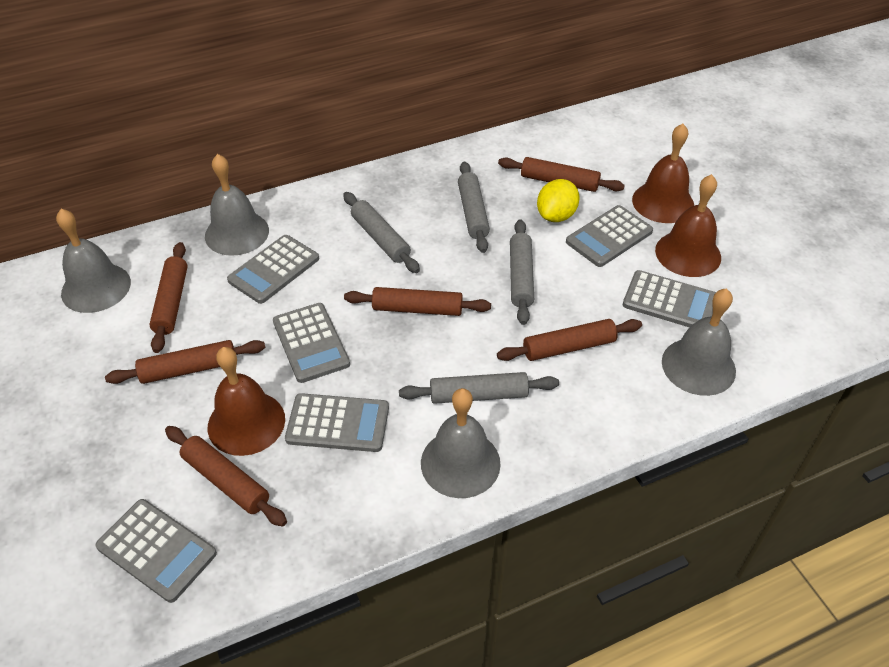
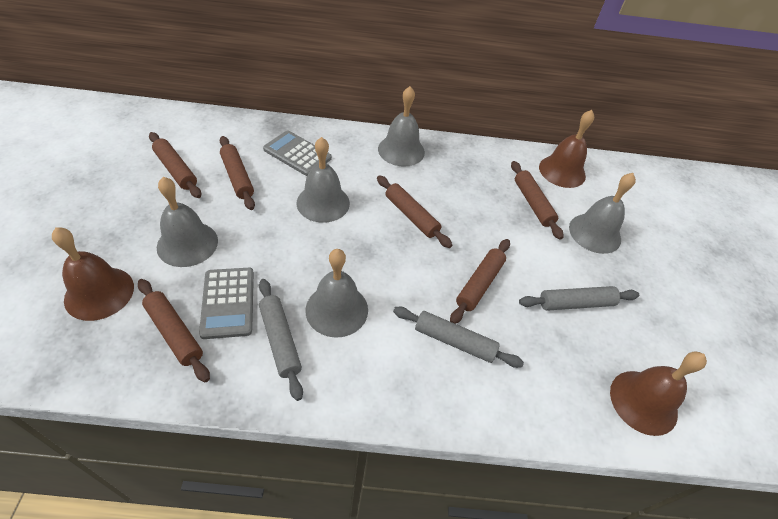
grey bell: 4 -> 5
grey calculator: 6 -> 2
grey rolling pin: 4 -> 3
yellow lemon: 1 -> 0

